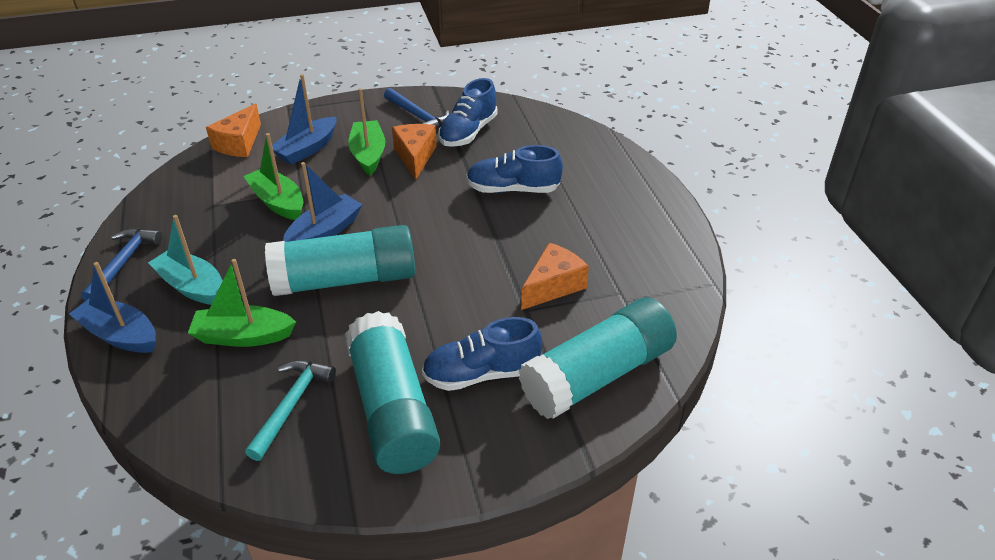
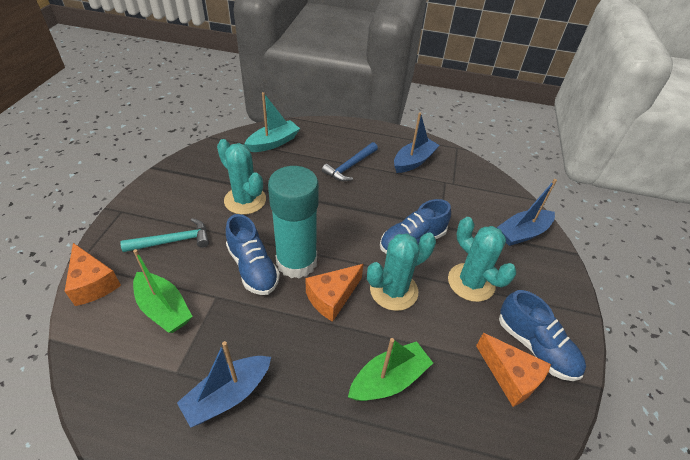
blue hammer: 2 -> 1
green boat: 3 -> 2
turquoise cactus: 0 -> 3
turquoise glue stick: 3 -> 1

